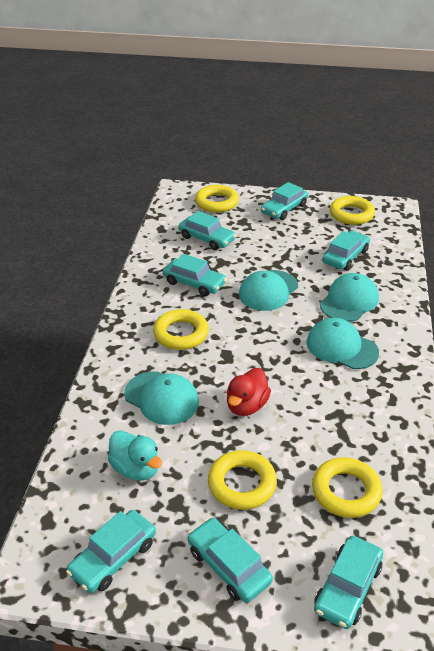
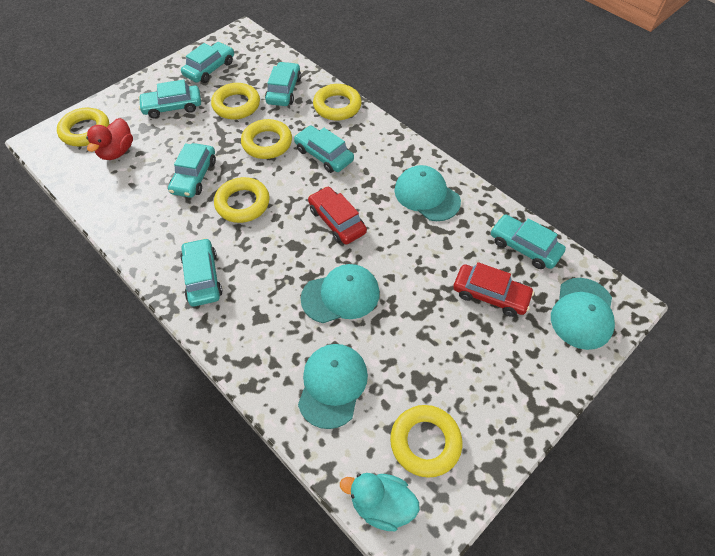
red car: 0 -> 2
yellow ring: 5 -> 6

